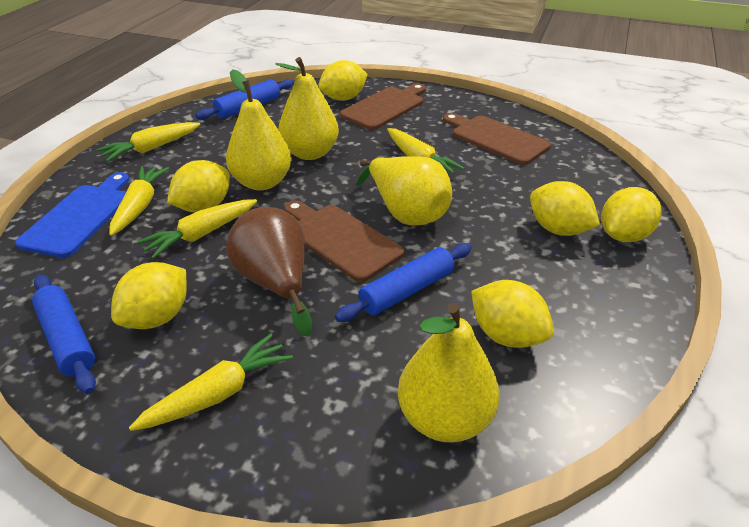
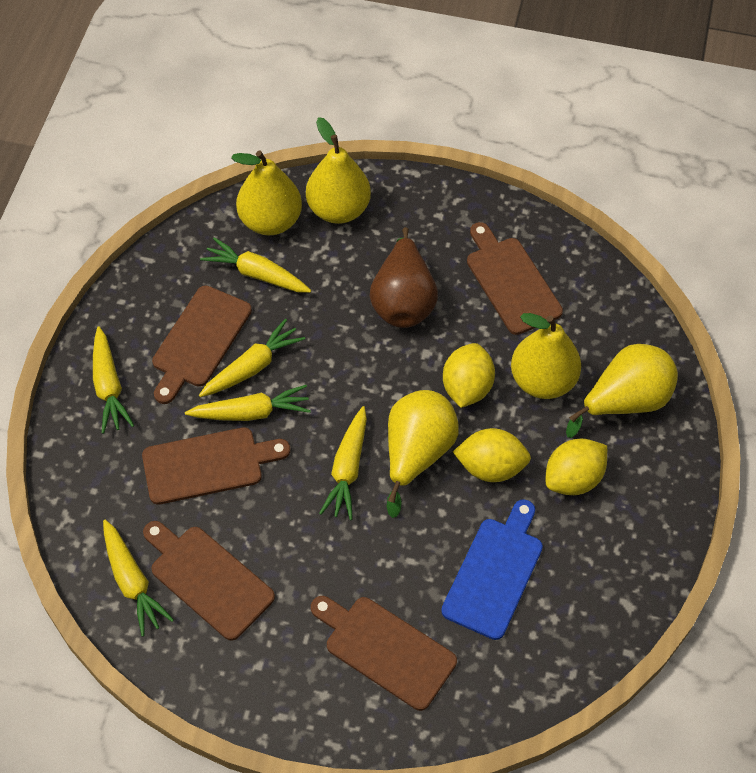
blue rolling pin: 3 -> 0
brown cutting board: 3 -> 5
yellow carrot: 5 -> 6
yellow lemon: 6 -> 3
yellow pear: 4 -> 5

